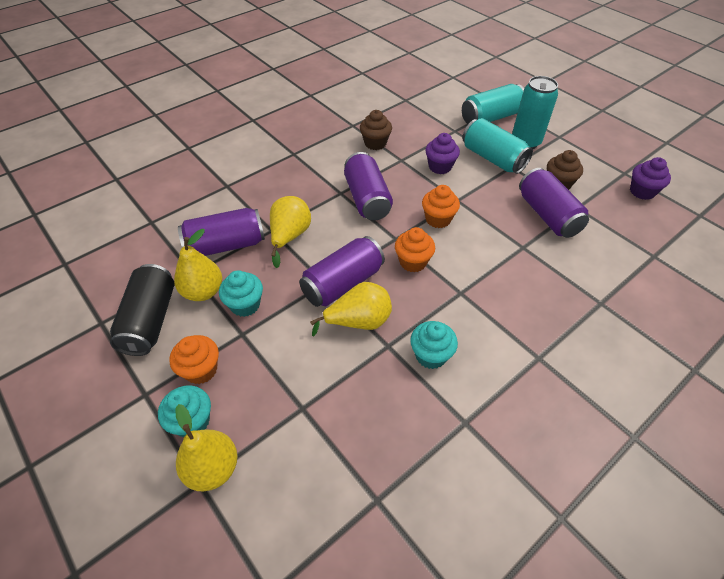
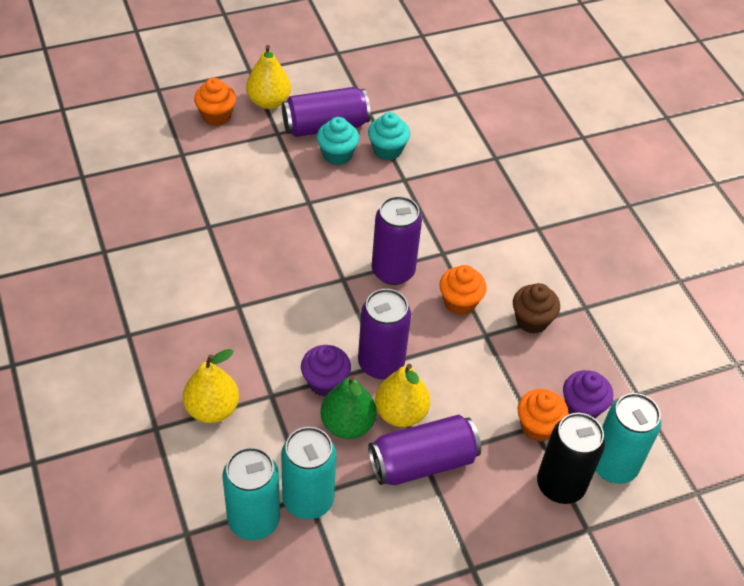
brown cupcake: 2 -> 1
green pear: 0 -> 1
turquoise cupcake: 3 -> 2
yellow pear: 4 -> 3

